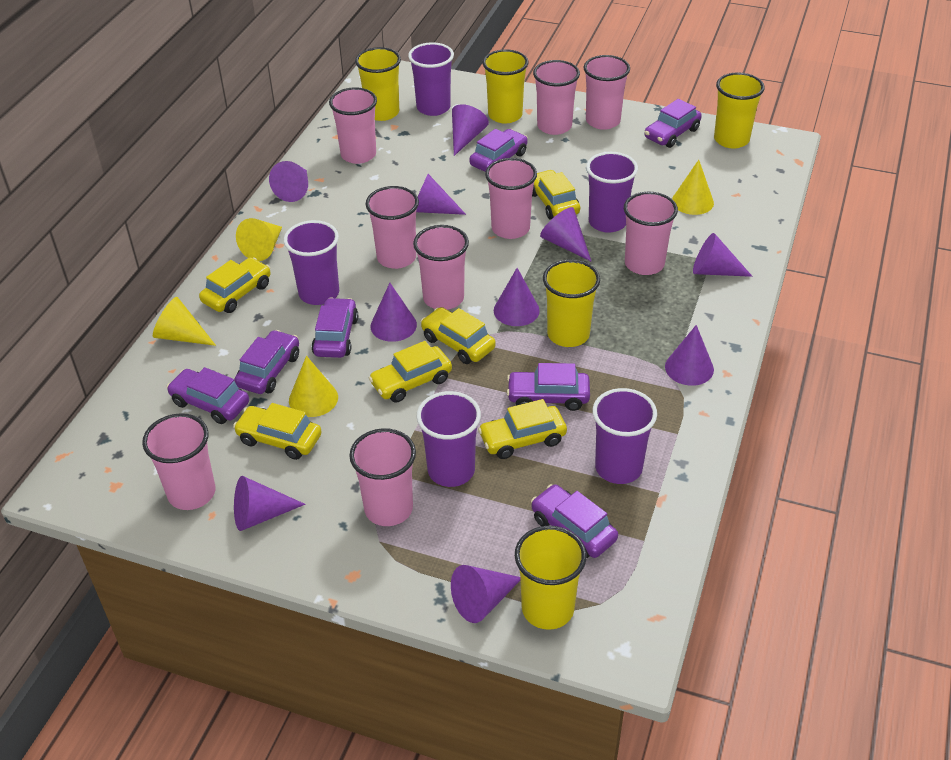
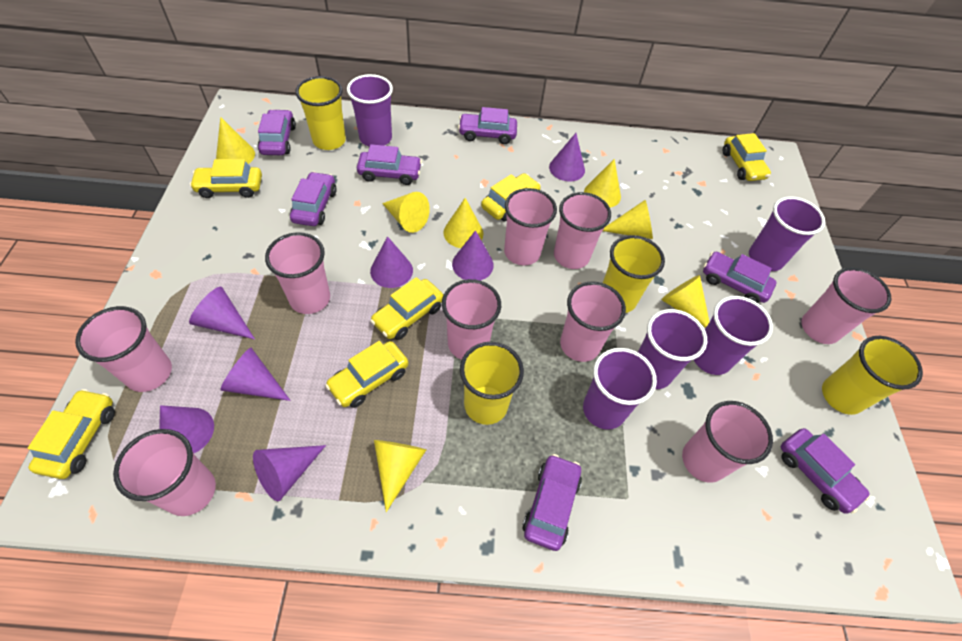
purple cone: 10 -> 7
yellow cone: 4 -> 7
yellow cup: 5 -> 4

